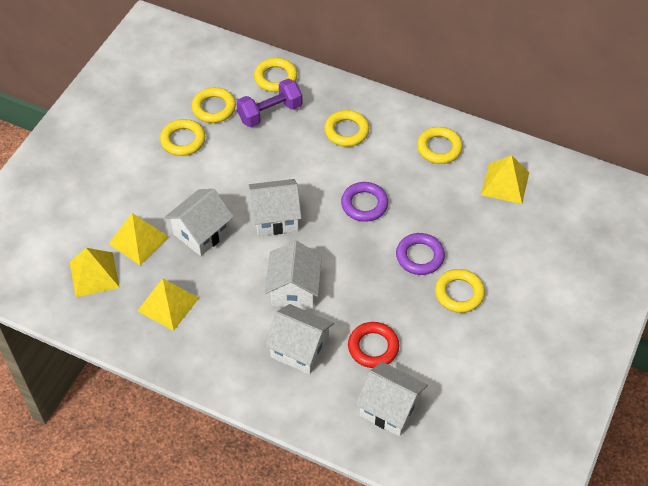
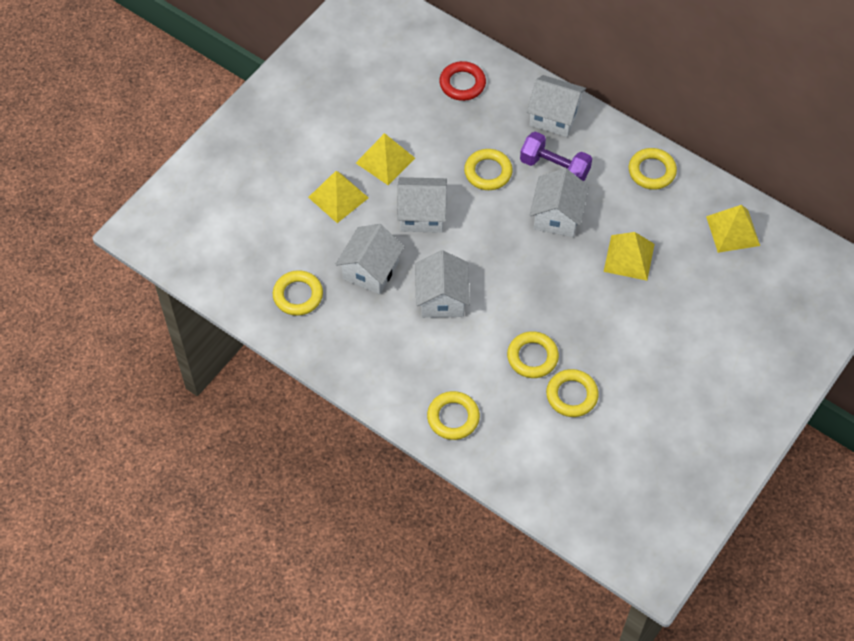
purple ring: 2 -> 0

